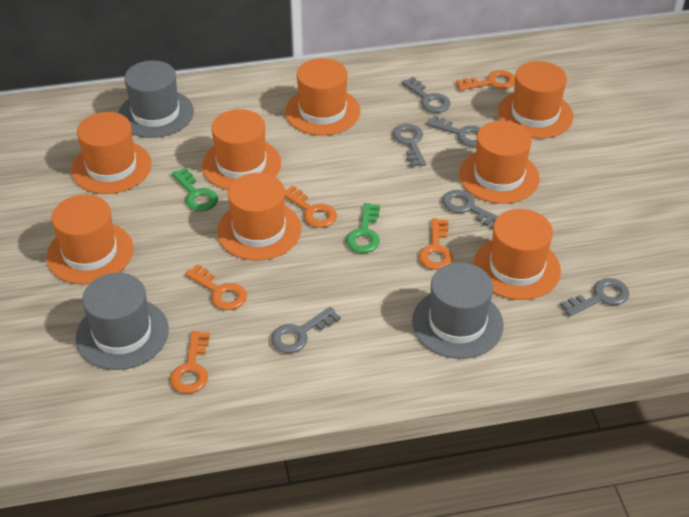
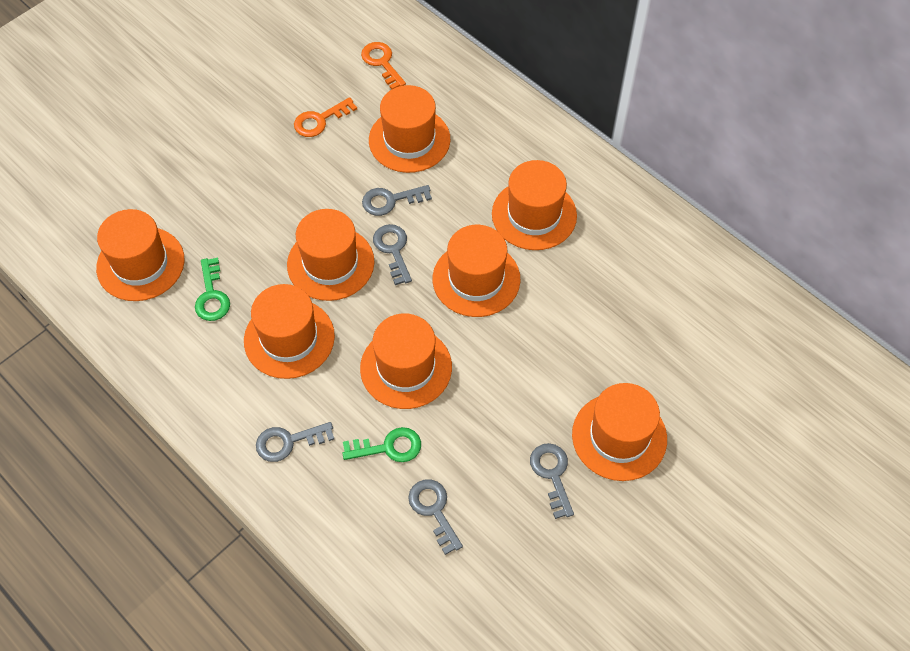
grey hat: 3 -> 0
grey key: 6 -> 5
orange key: 5 -> 2

